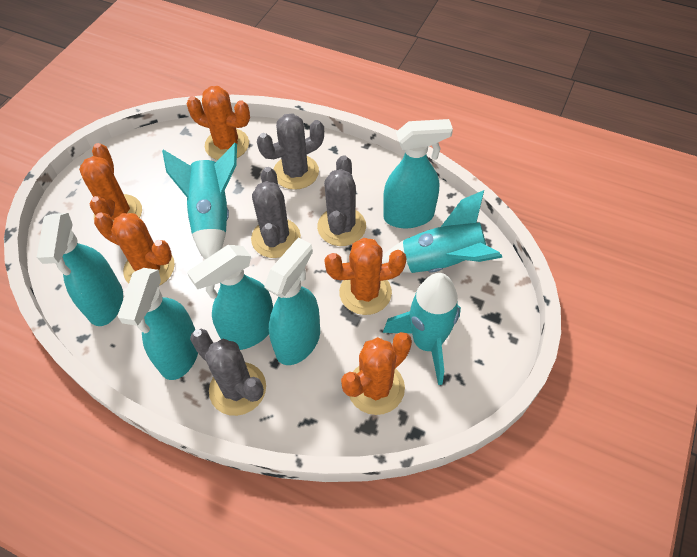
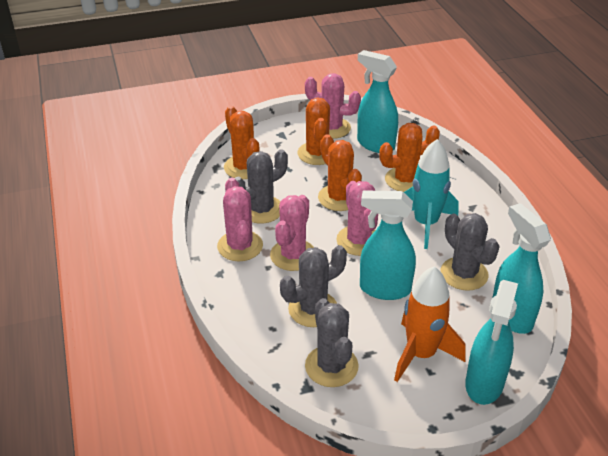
orange cactus: 5 -> 4
orange rocket: 0 -> 1
pink cactus: 0 -> 4
turquoise rocket: 3 -> 1
turquoise spray bottle: 5 -> 4

